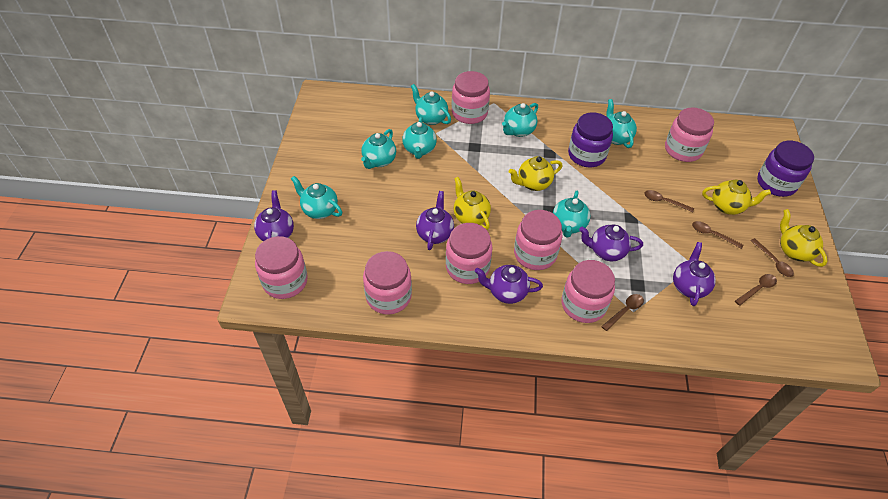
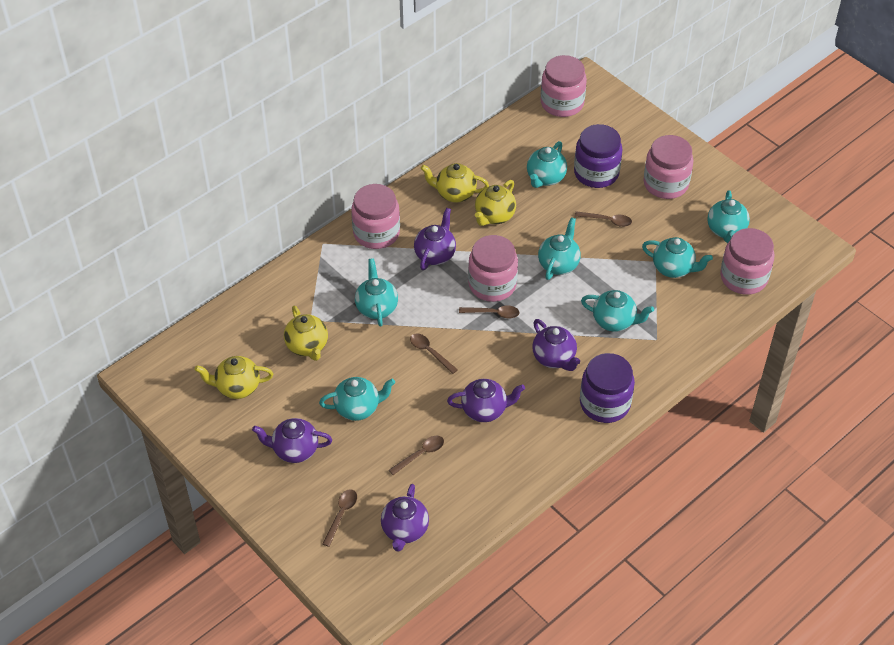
pink jar: 7 -> 5

